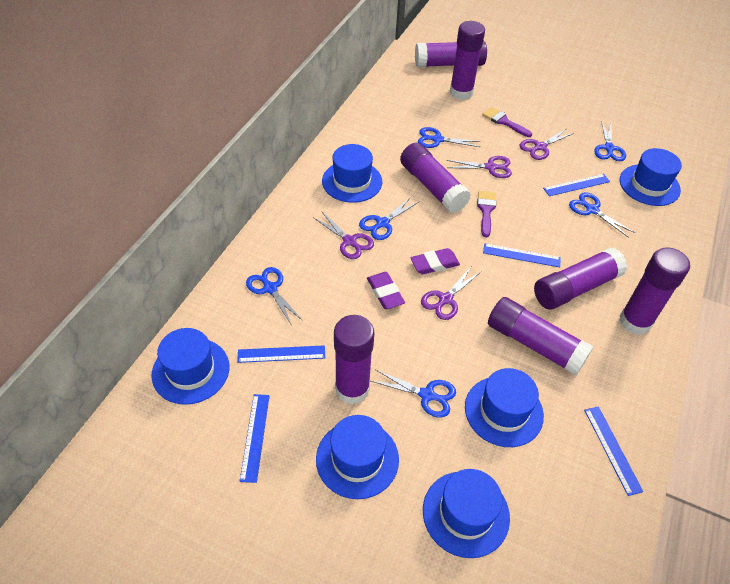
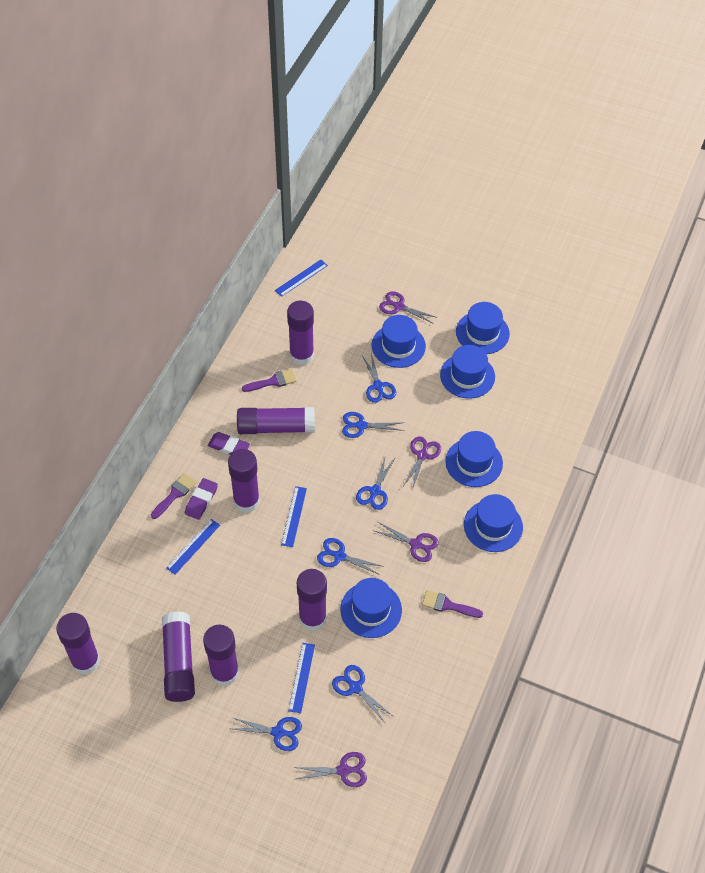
blue ruler: 5 -> 4
purple brush: 2 -> 3

